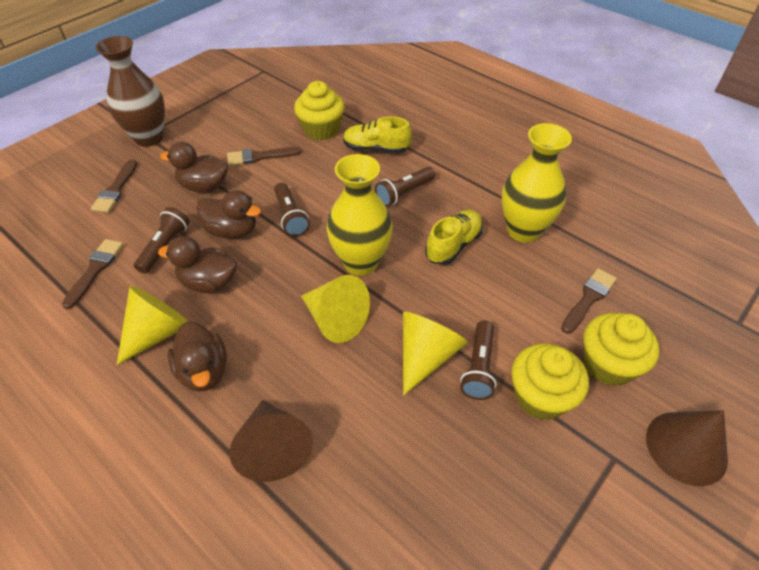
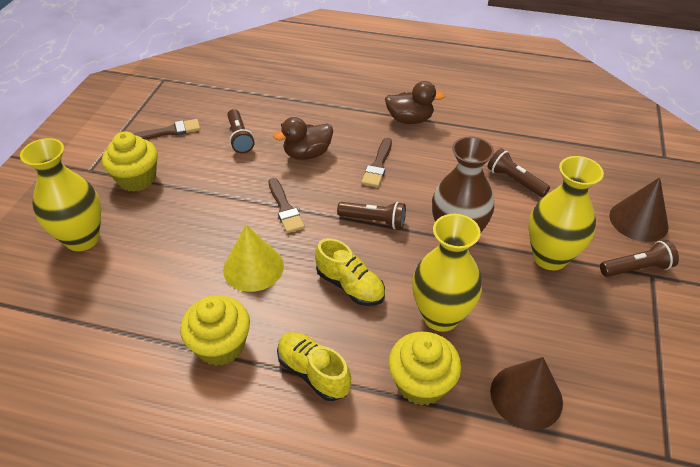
brown brush: 4 -> 3
brown duck: 4 -> 2
yellow cone: 3 -> 1
yellow vase: 2 -> 3

